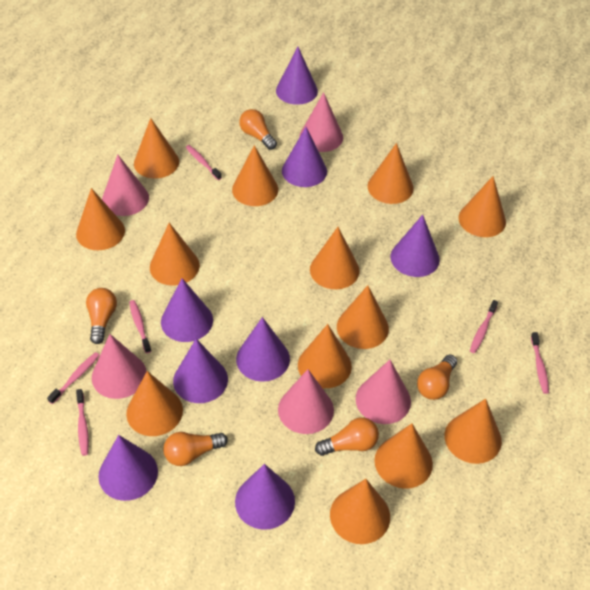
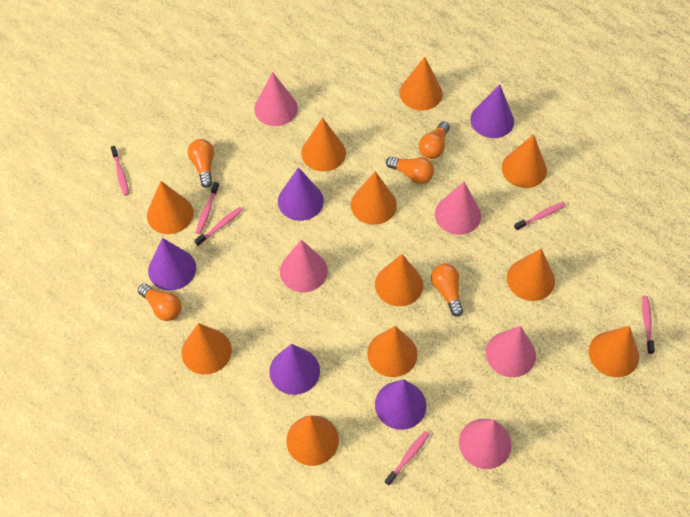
orange cone: 13 -> 11
purple cone: 8 -> 5

